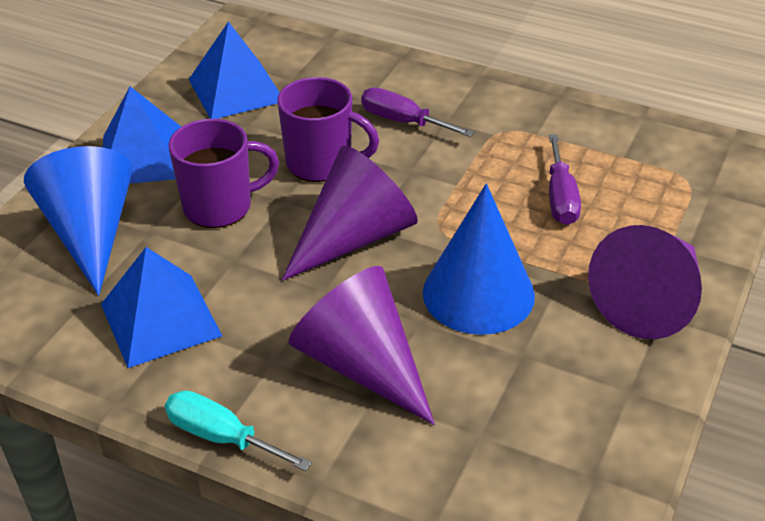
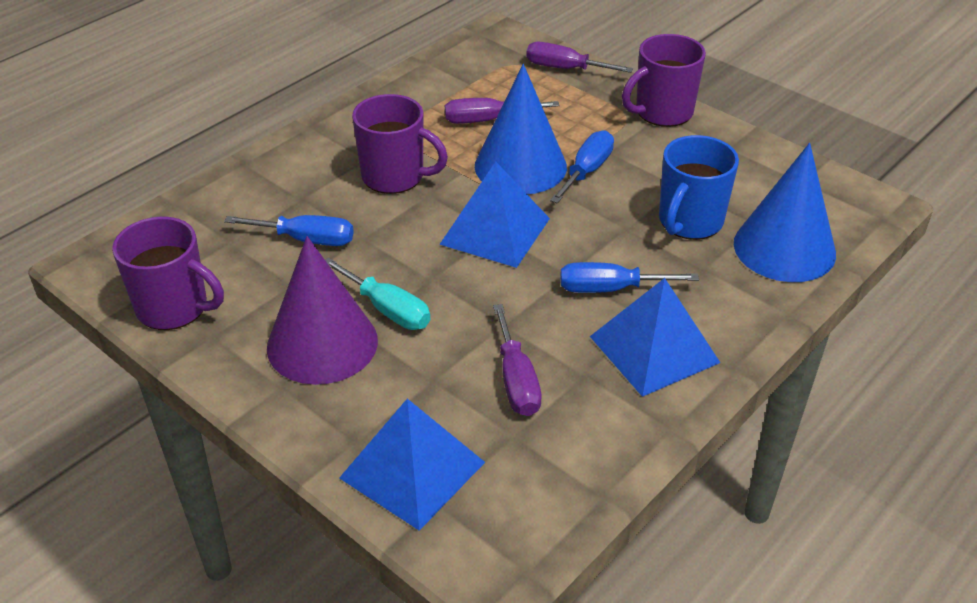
blue mug: 0 -> 1
blue screwdriver: 0 -> 3
purple cone: 3 -> 1
purple mug: 2 -> 3
purple screwdriver: 2 -> 3

